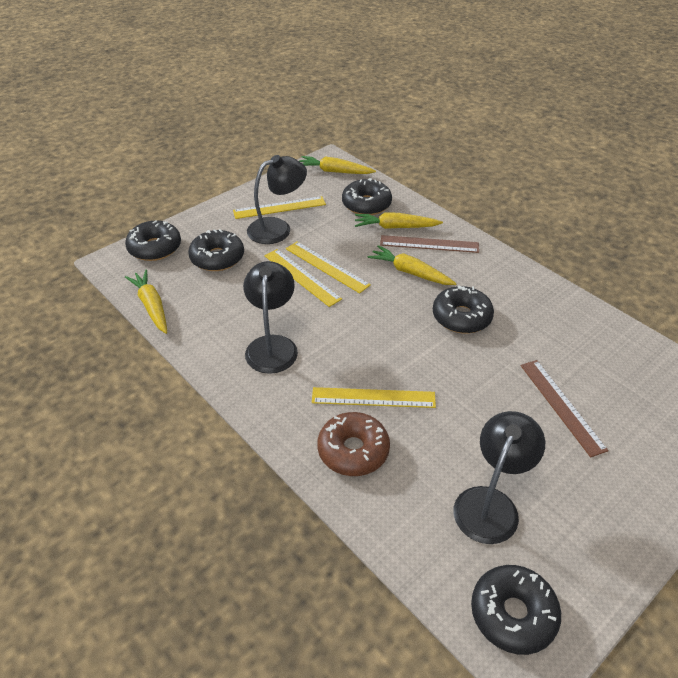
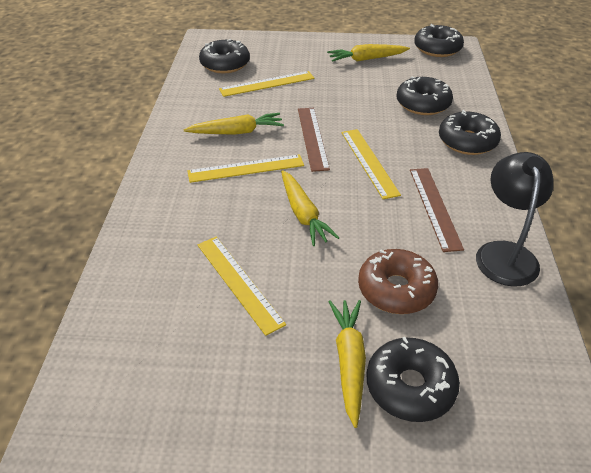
black lamp: 3 -> 1

